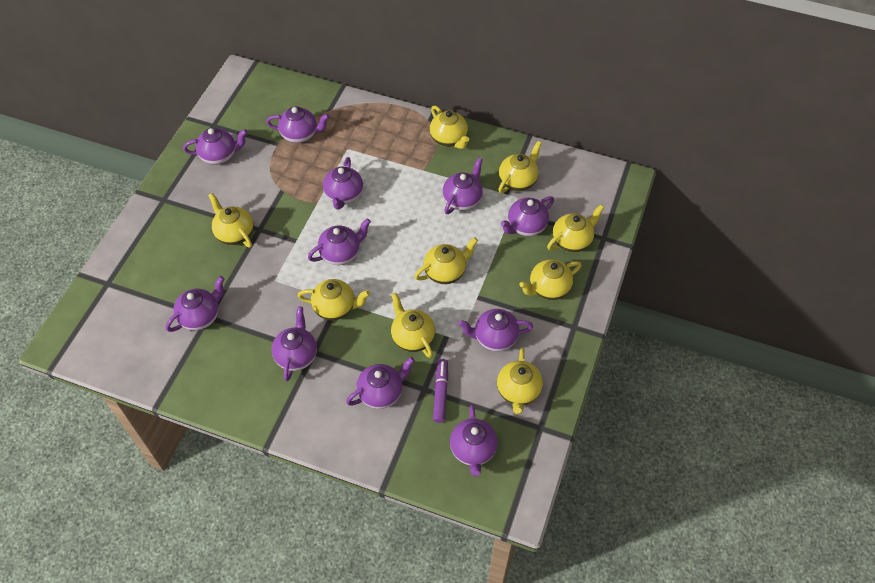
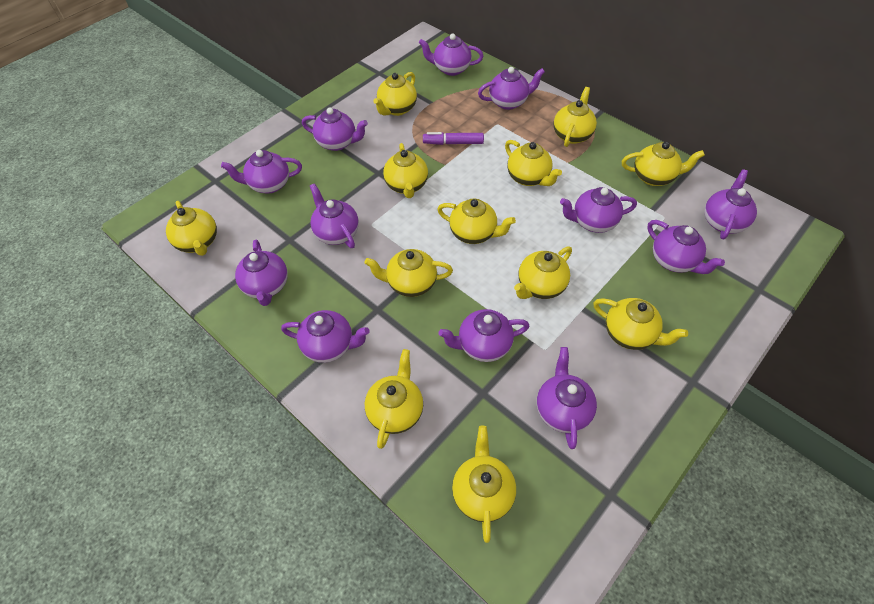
purple teapot: 11 -> 12
yellow teapot: 9 -> 12

